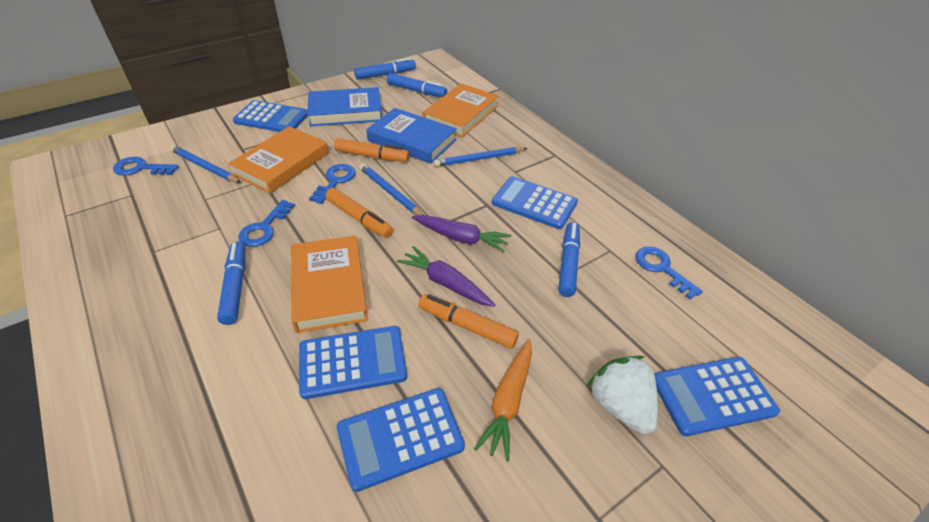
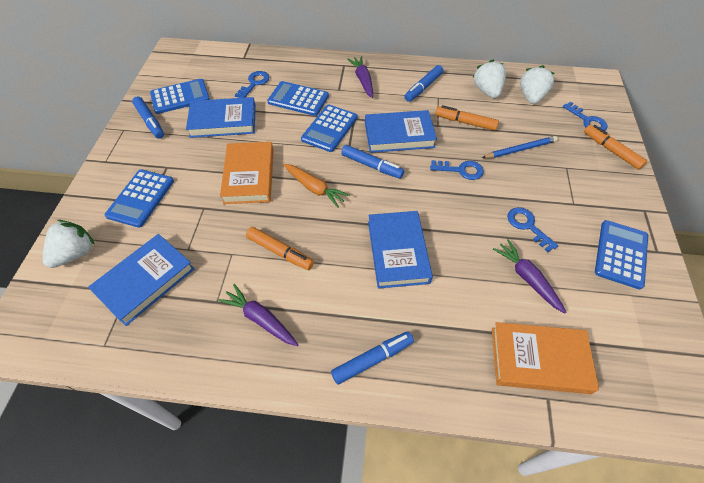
blue book: 2 -> 4
blue pencil: 3 -> 1
orange book: 3 -> 2
purple carrot: 2 -> 3
white strawberry: 1 -> 3

